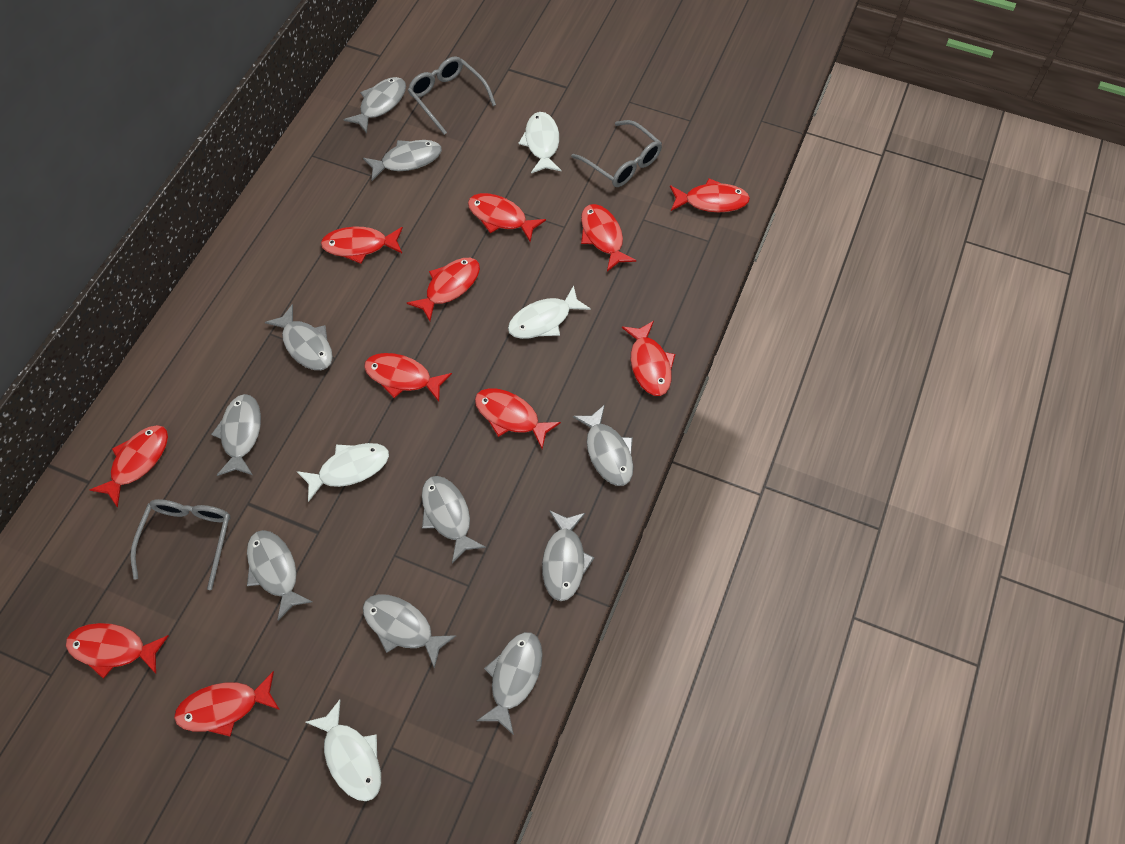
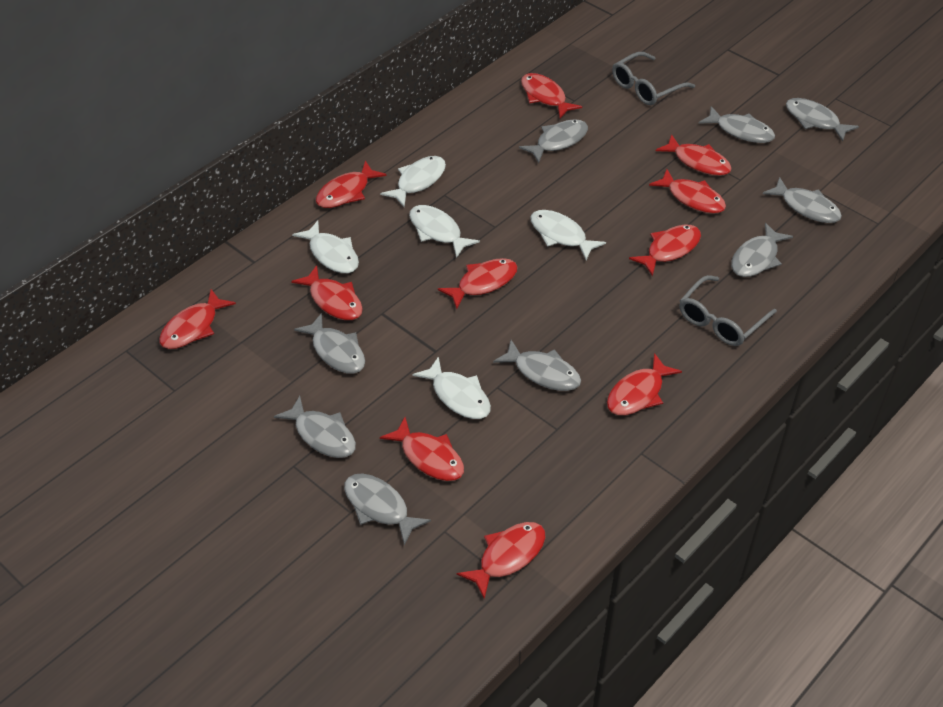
grey fish: 10 -> 9
grey glasses: 3 -> 2
white fish: 4 -> 5

